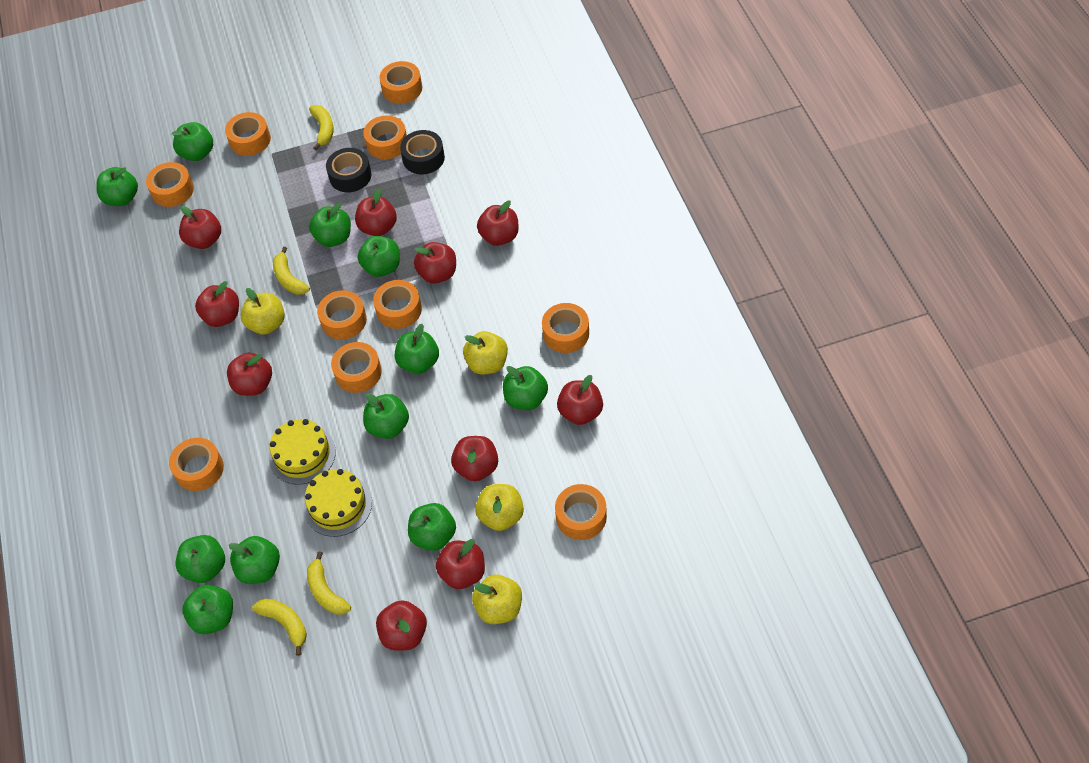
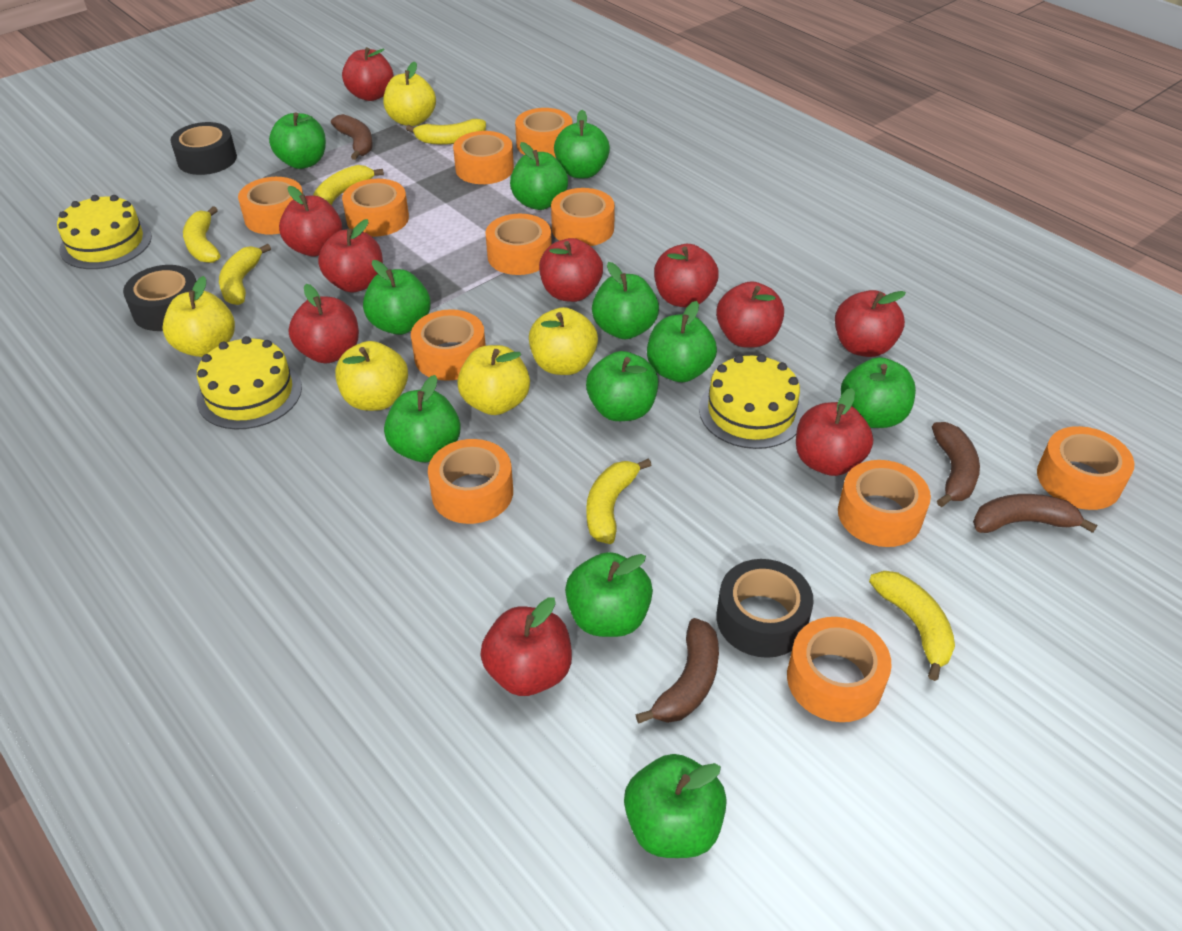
black tape: 2 -> 3
brown banana: 0 -> 4
orange tape: 10 -> 11
yellow apple: 4 -> 5
yellow banana: 4 -> 6
yellow cake: 2 -> 3

